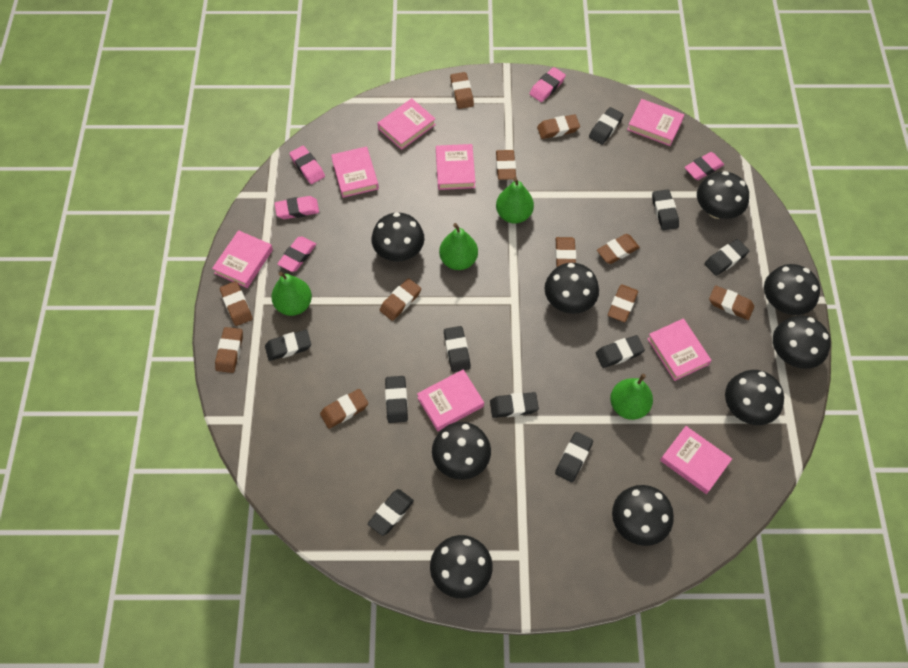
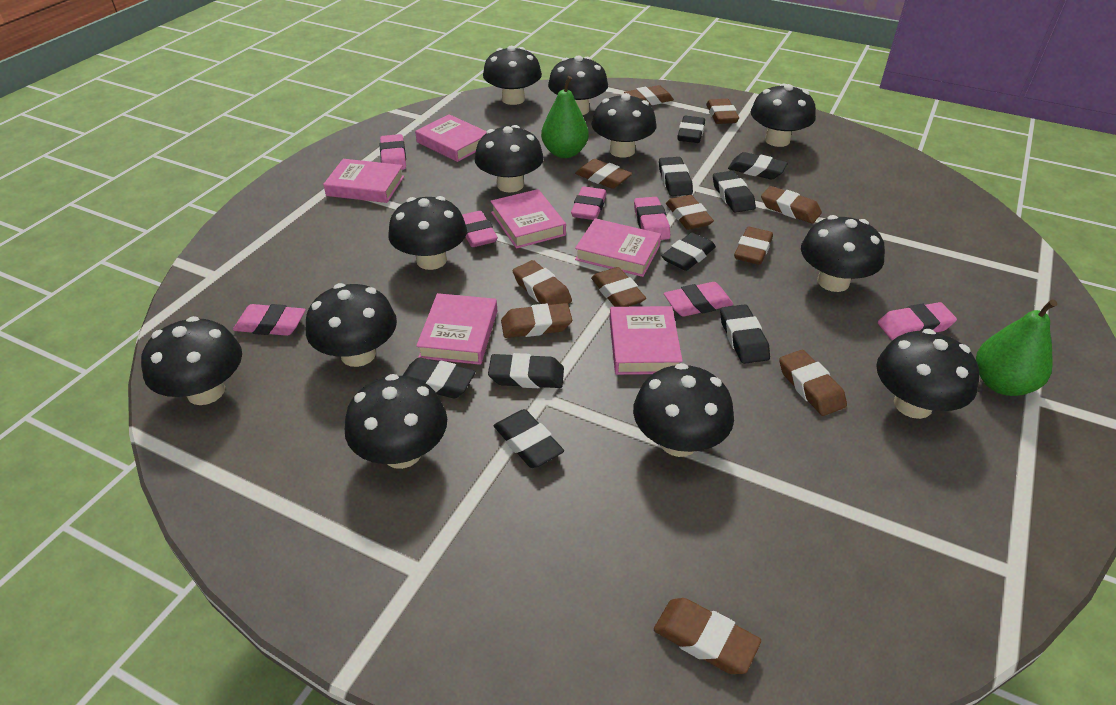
black eraser: 10 -> 9
black mushroom: 9 -> 12
green pear: 4 -> 2
pink book: 8 -> 6
pink eraser: 5 -> 7

